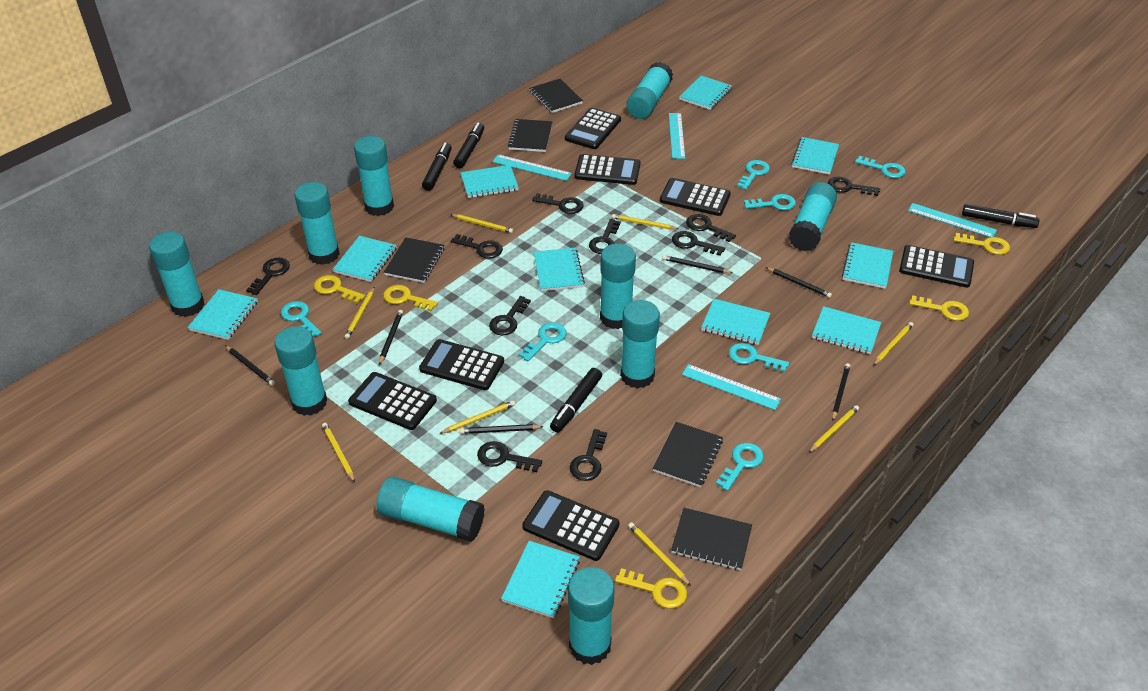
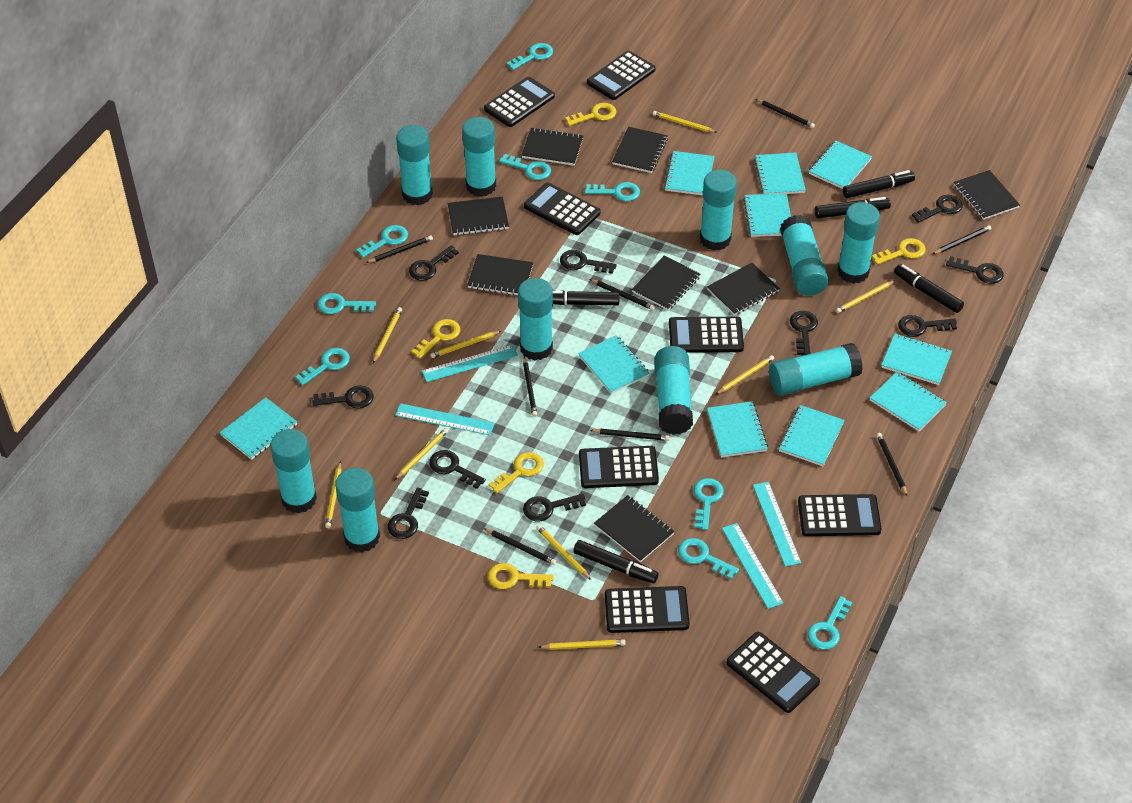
black calculator: 7 -> 8
black marker: 4 -> 5
black notebook: 5 -> 8
black pencil: 6 -> 8
turquoise key: 7 -> 9
yellow pencil: 8 -> 9

